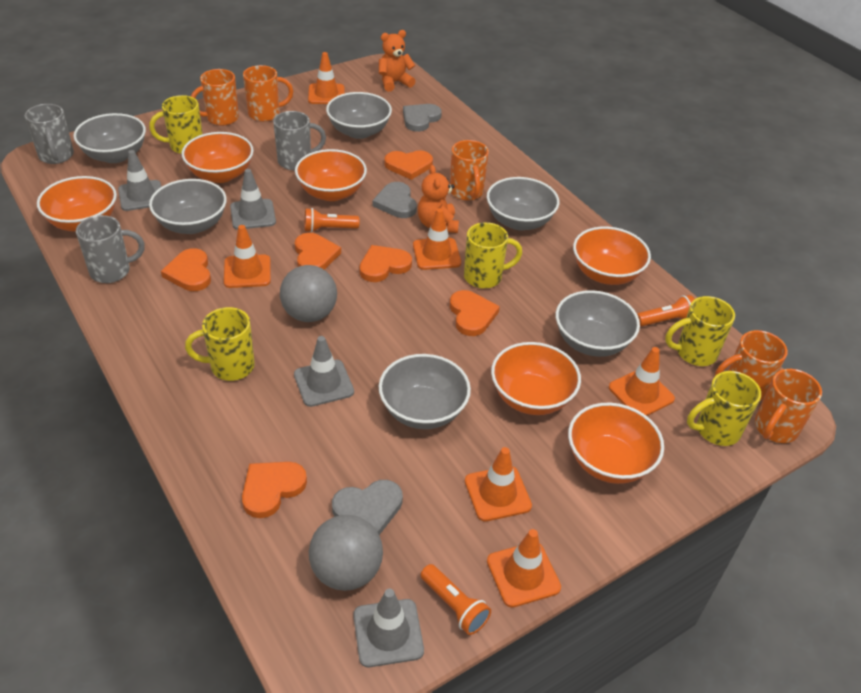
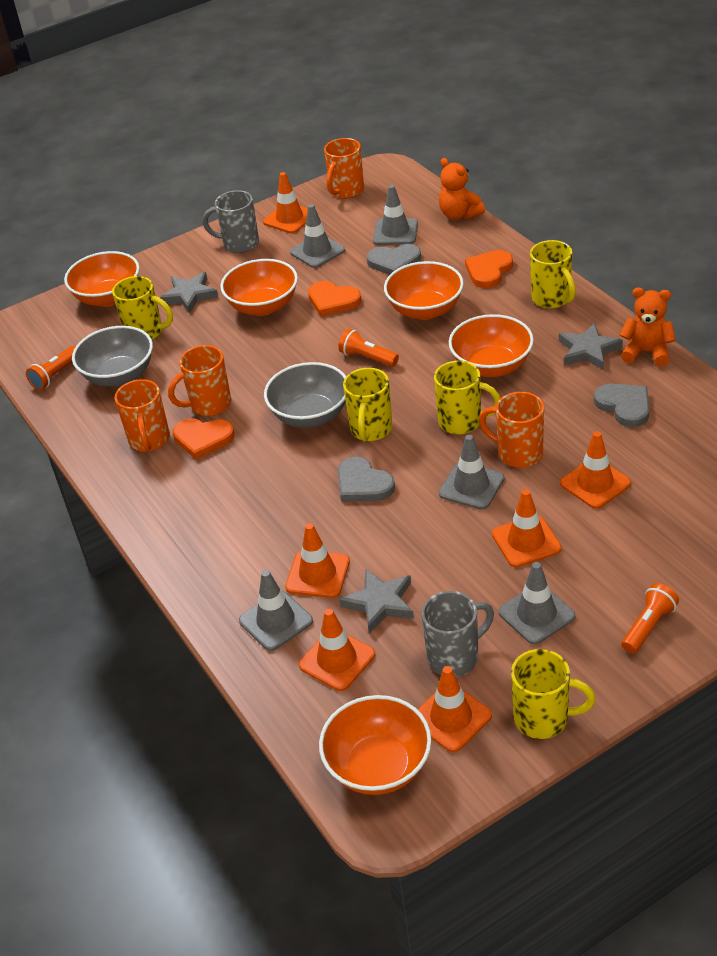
grey ball: 2 -> 0
grey bowl: 6 -> 2
grey mug: 3 -> 2
grey star: 0 -> 3
grey traffic cone: 4 -> 5
orange bowl: 6 -> 5
orange heart: 6 -> 3
orange mug: 5 -> 4

